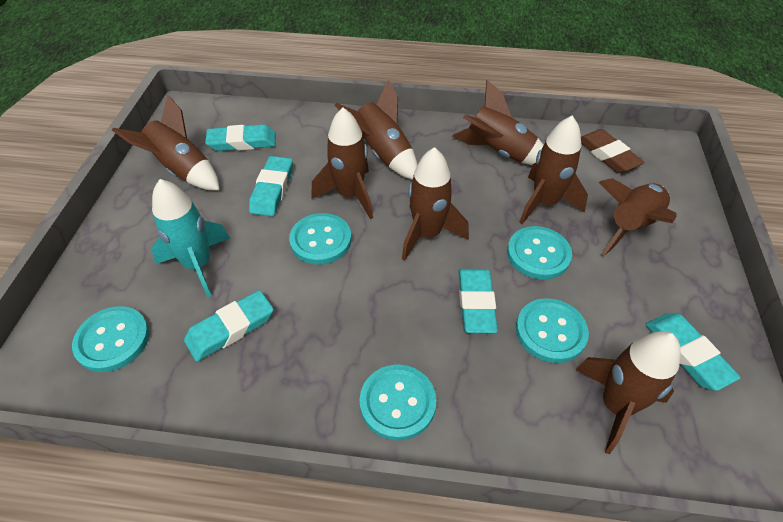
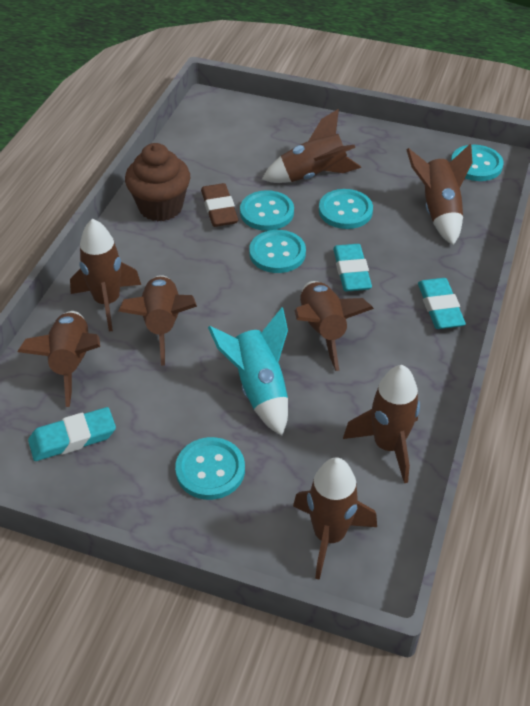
brown cupcake: 0 -> 1
turquoise eraser: 5 -> 3

